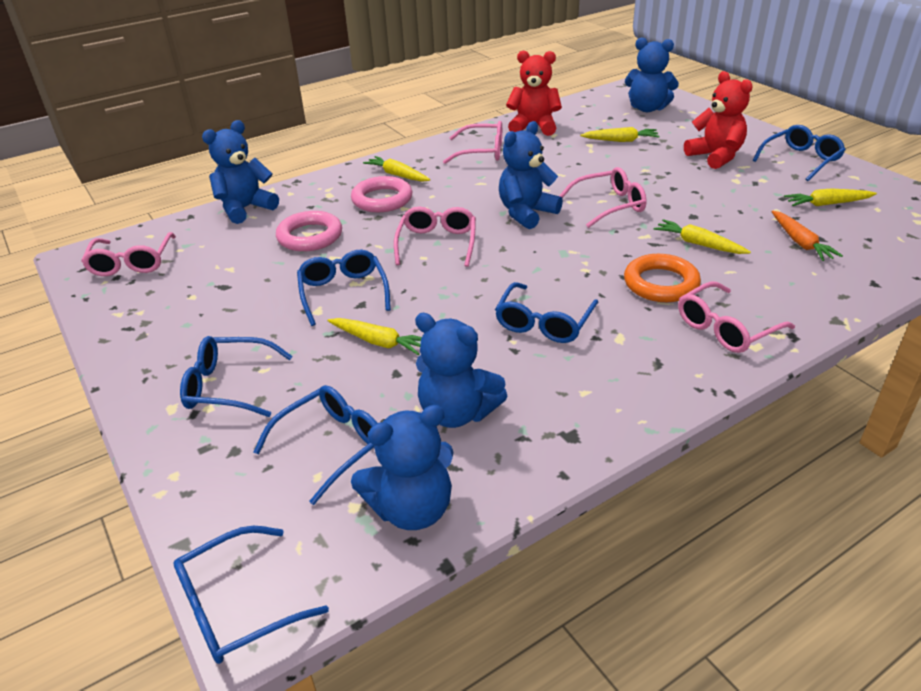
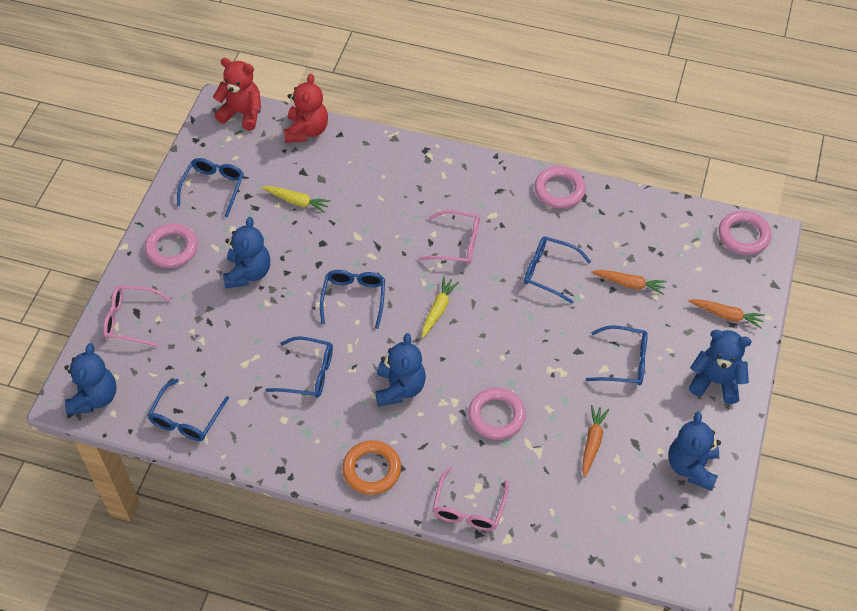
orange carrot: 1 -> 3
pink glasses: 5 -> 3
pink ring: 2 -> 4
yellow carrot: 5 -> 2

